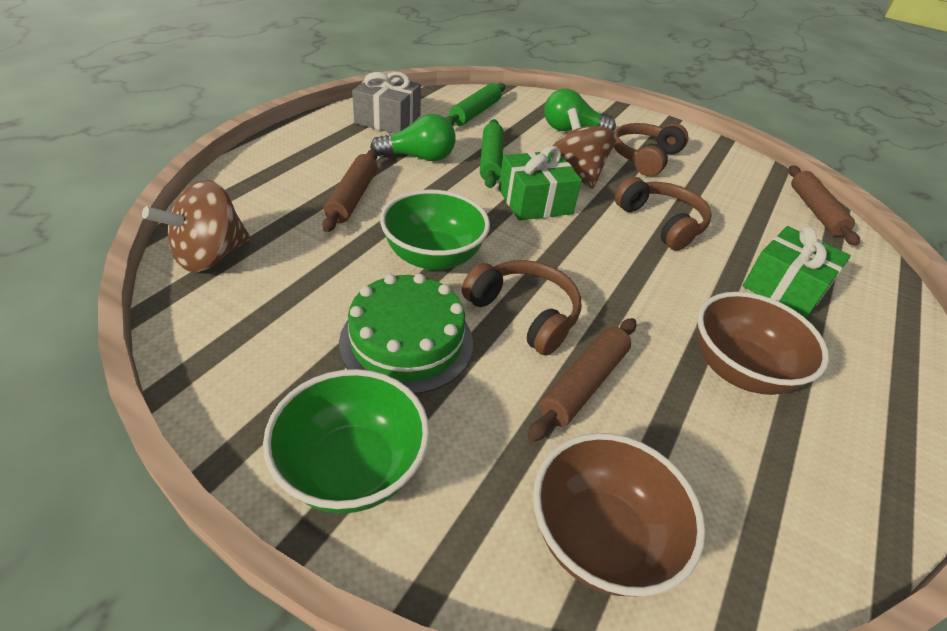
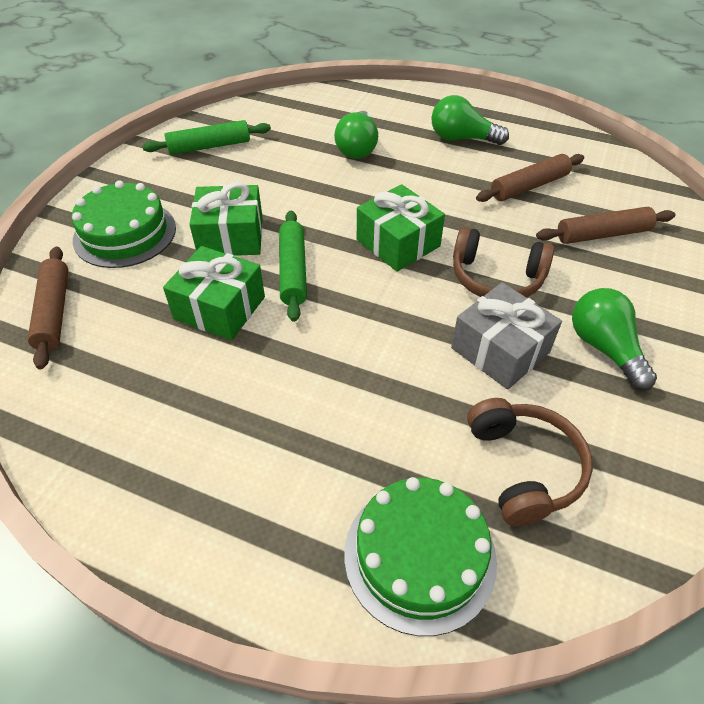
brown bowl: 2 -> 0
brown headphones: 3 -> 2
brown spinning top: 2 -> 0
green bowl: 2 -> 0
green cake: 1 -> 2
green gift: 2 -> 3
green light bulb: 2 -> 3

